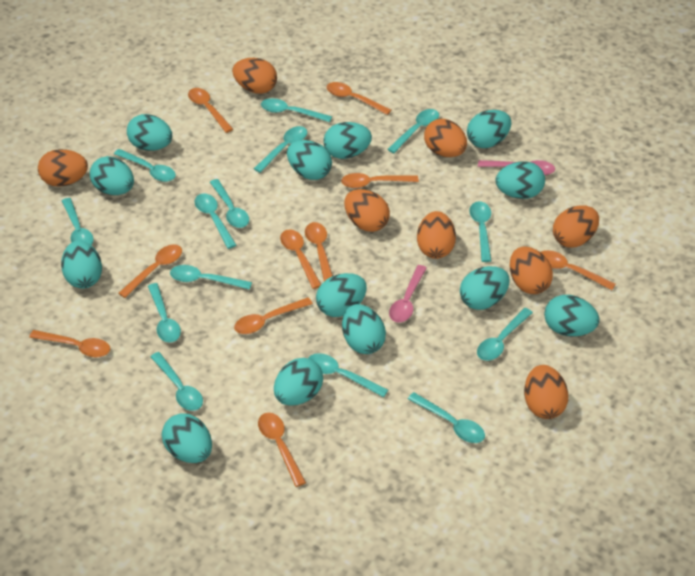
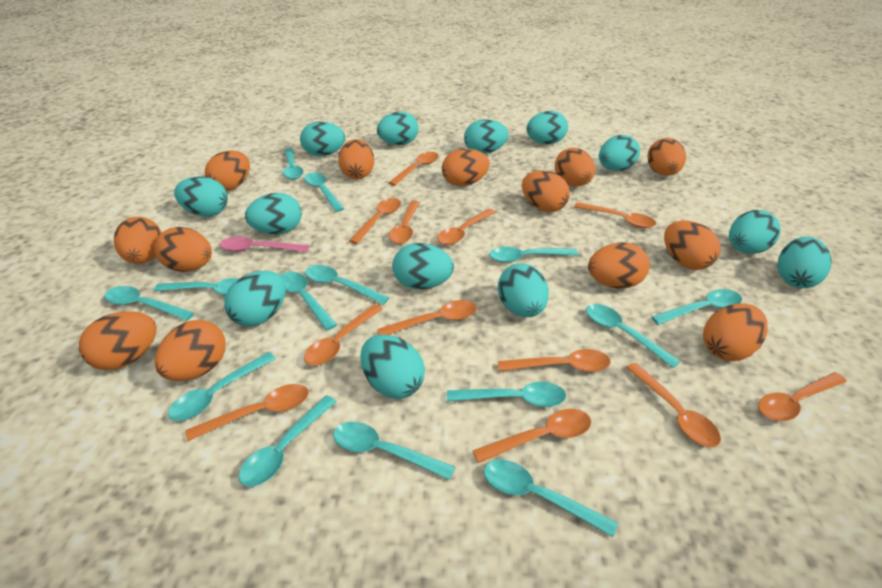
orange egg: 8 -> 13
orange spoon: 10 -> 12
pink spoon: 2 -> 1

